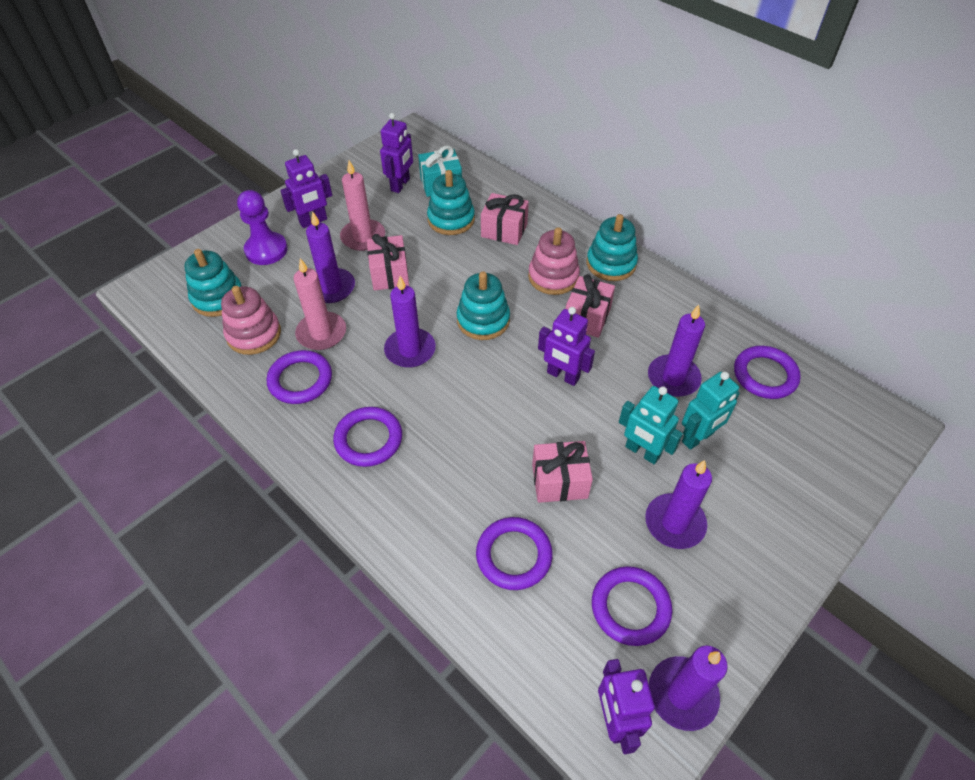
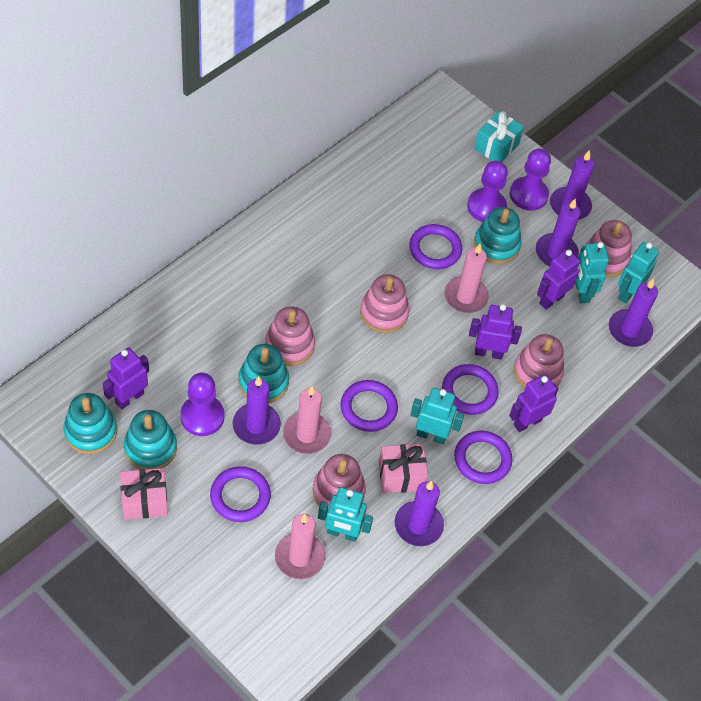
pink candle: 2 -> 3
pink gift: 4 -> 2
pink stacking toy: 2 -> 5
purple pawn: 1 -> 3
turquoise robot: 2 -> 4

